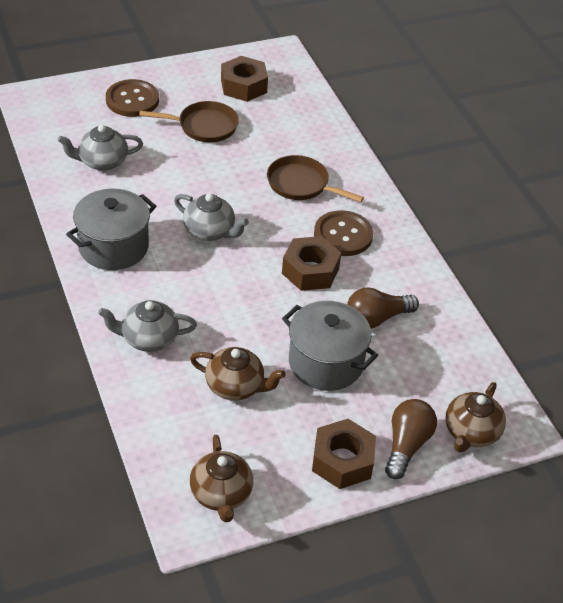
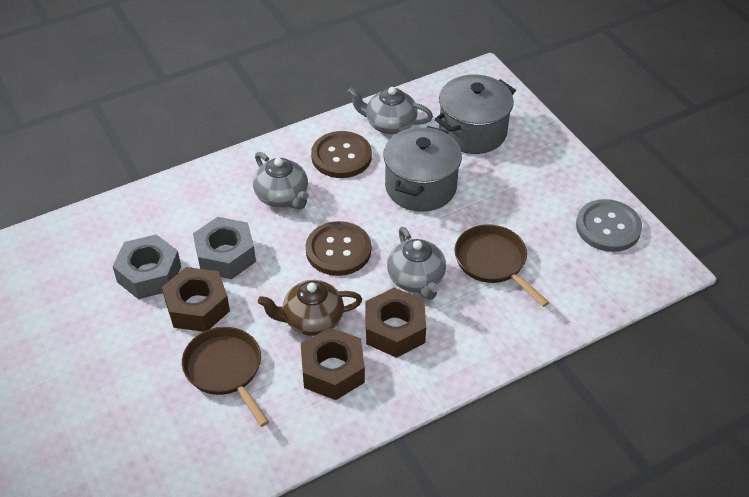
brown light bulb: 2 -> 0
brown teapot: 3 -> 1
grey button: 0 -> 1
grey nut: 0 -> 2

